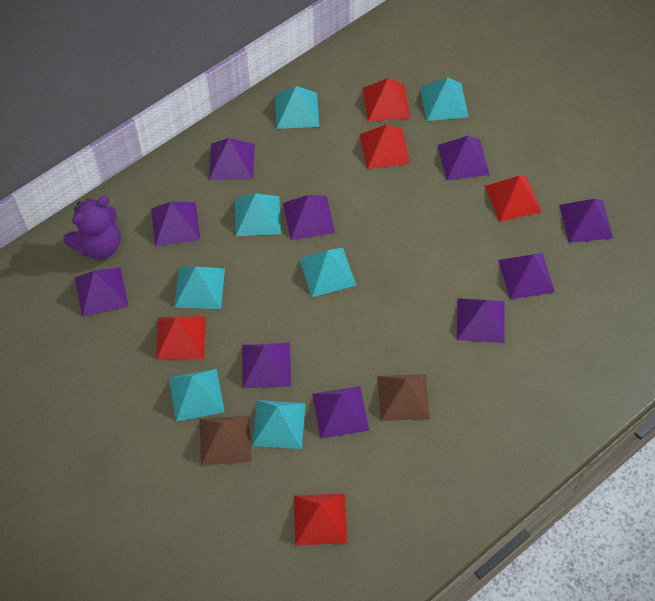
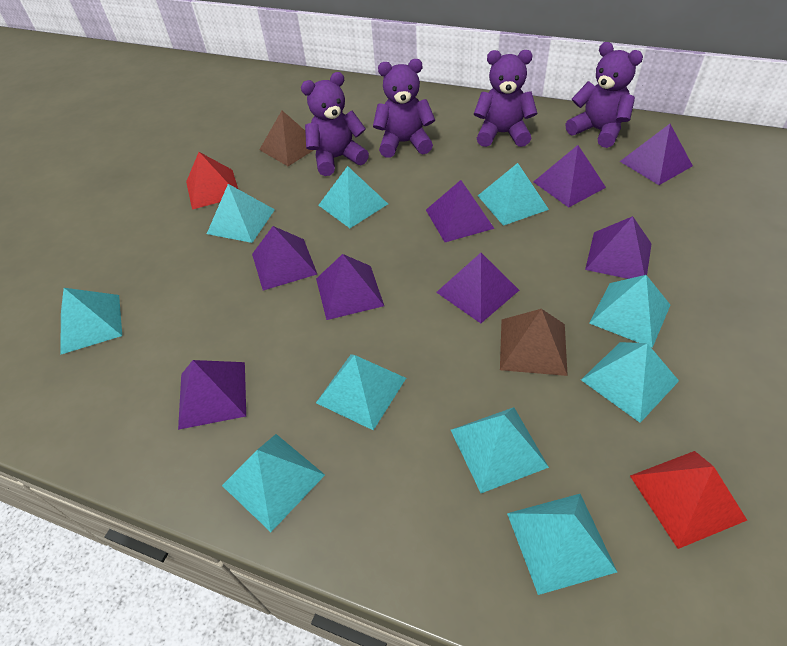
purple pyramid: 10 -> 8
purple teddy bear: 1 -> 4
red pyramid: 5 -> 2
turquoise pyramid: 7 -> 10

